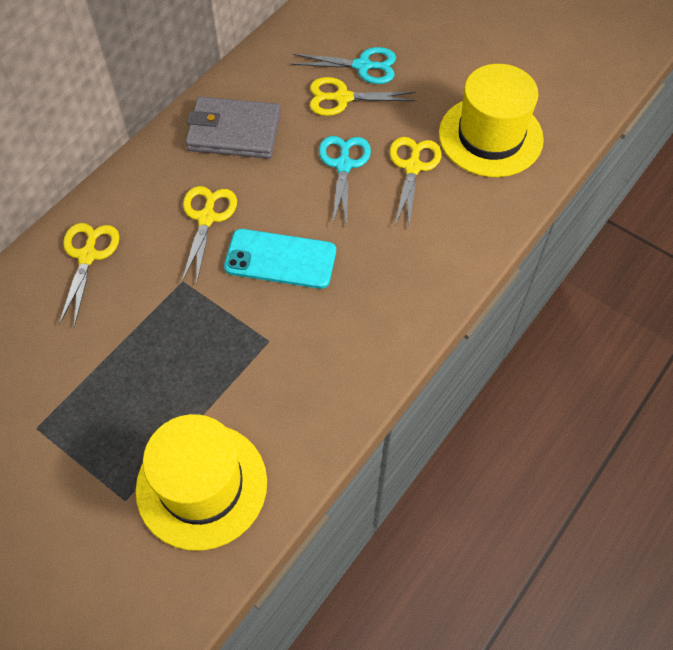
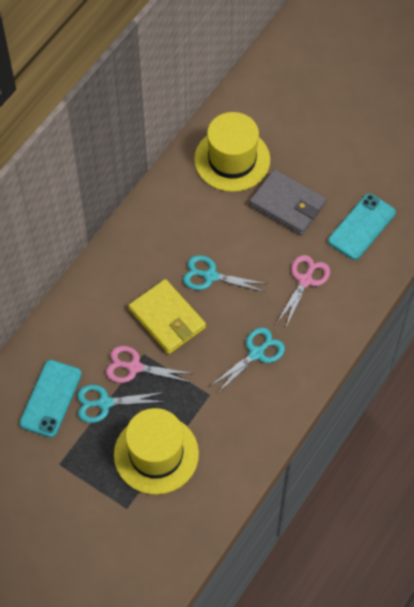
pink scissors: 0 -> 2
turquoise phone: 1 -> 2
turquoise scissors: 2 -> 3
yellow scissors: 4 -> 0
yellow wallet: 0 -> 1

